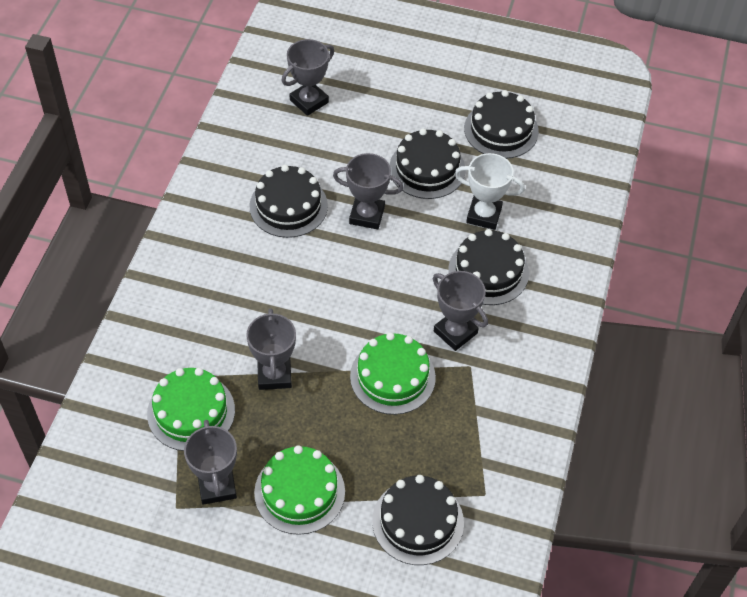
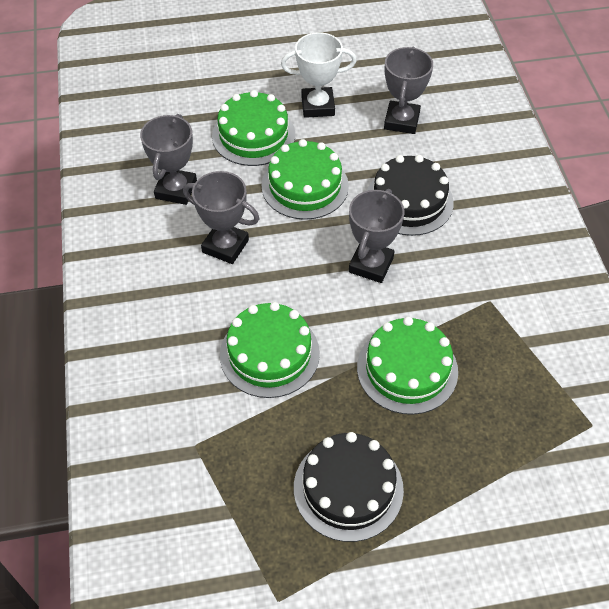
black cake: 5 -> 2
green cake: 3 -> 4
grey trophy: 5 -> 4

